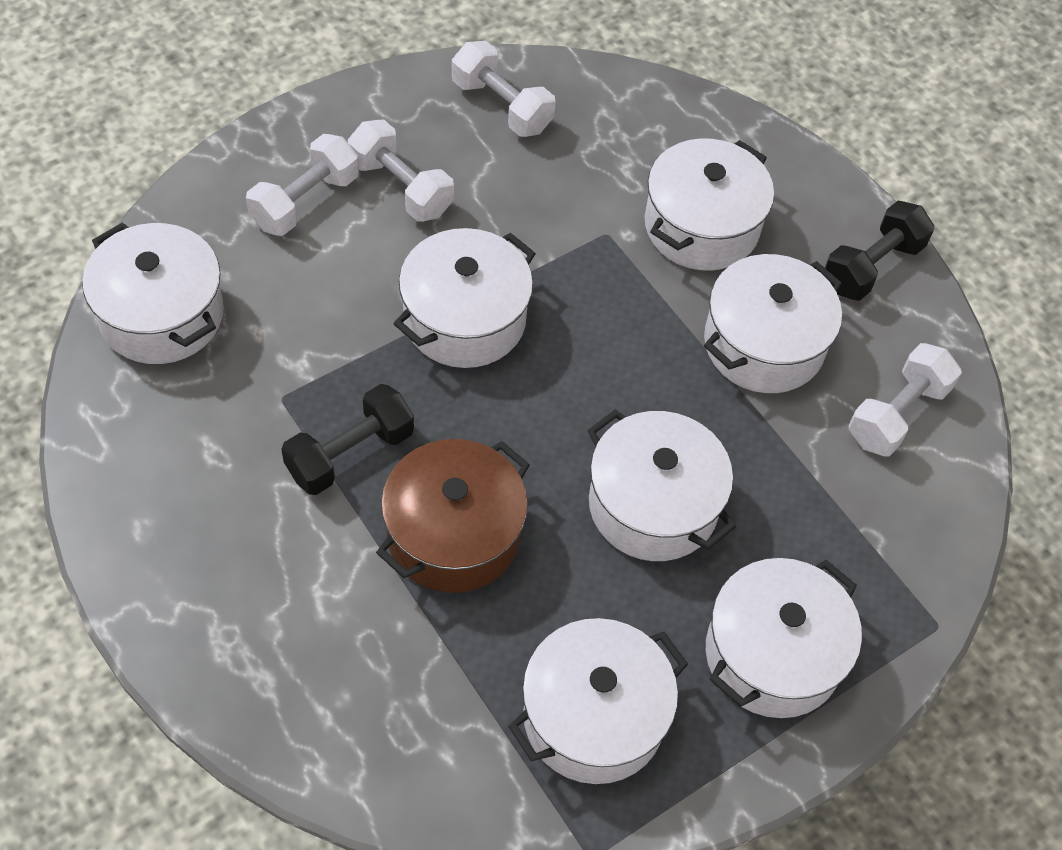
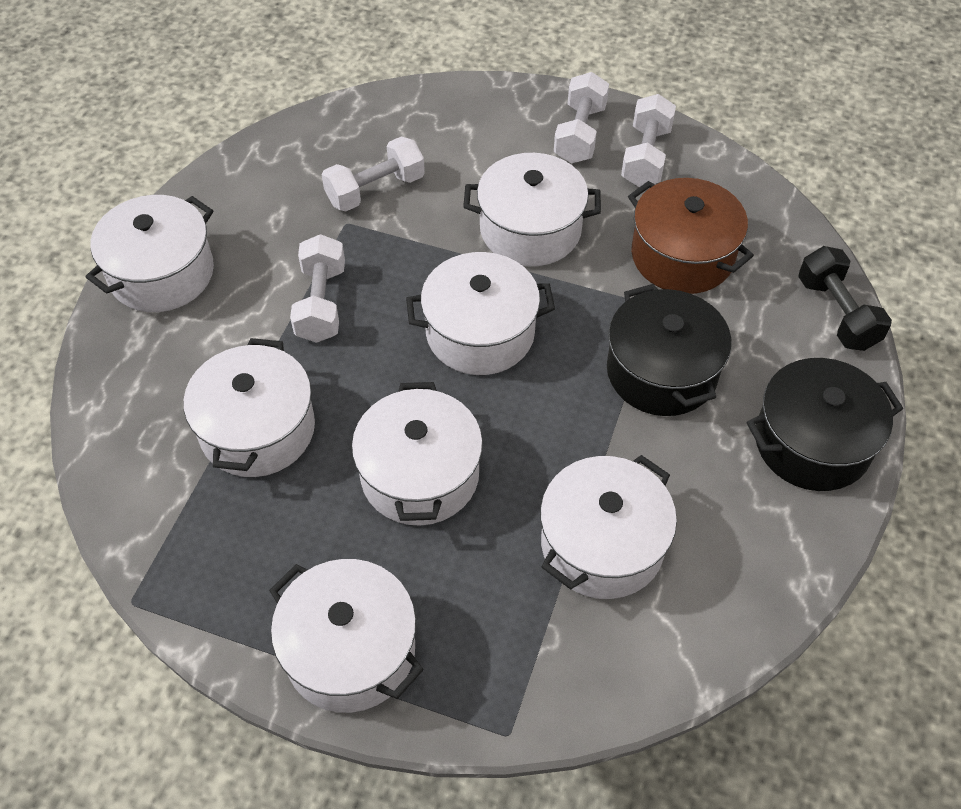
black dumbbell: 2 -> 1
black pot: 0 -> 2

